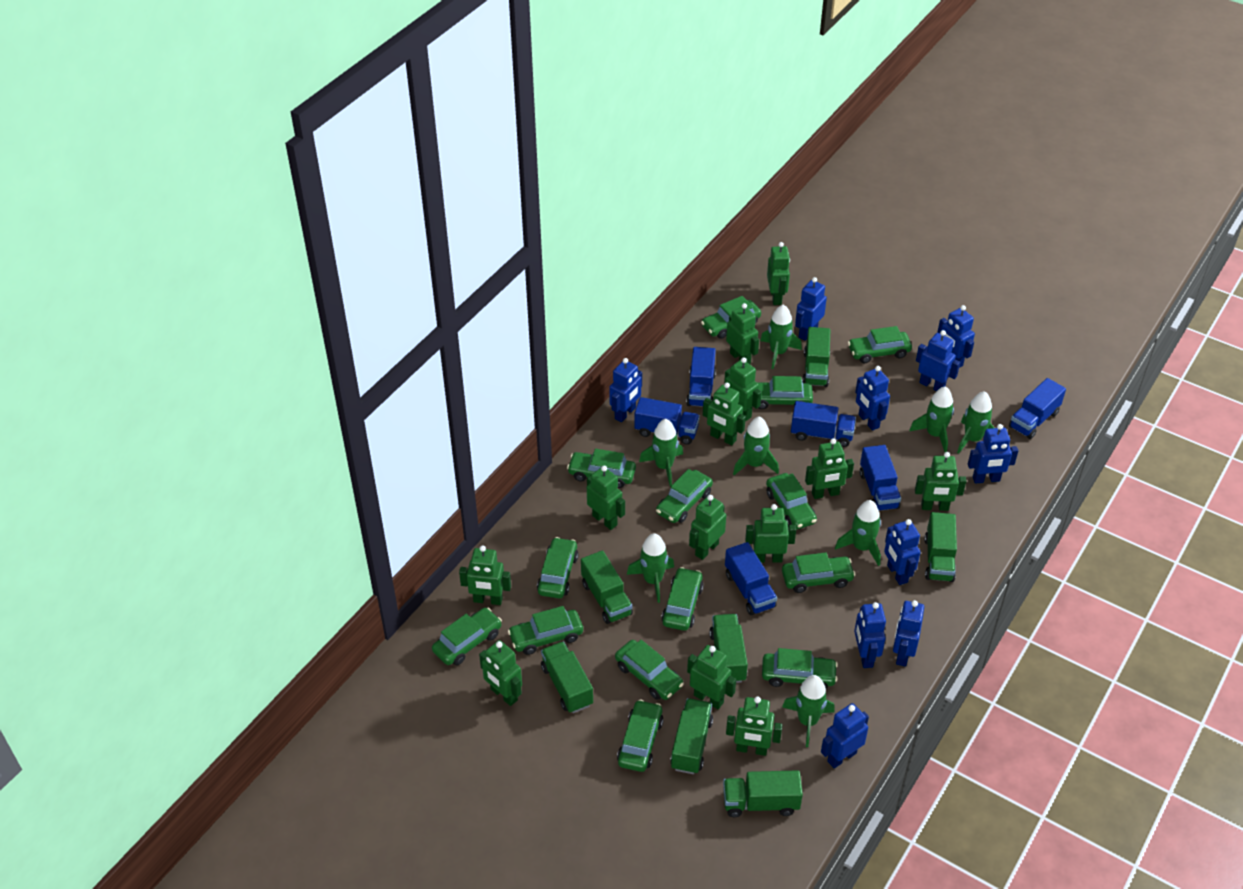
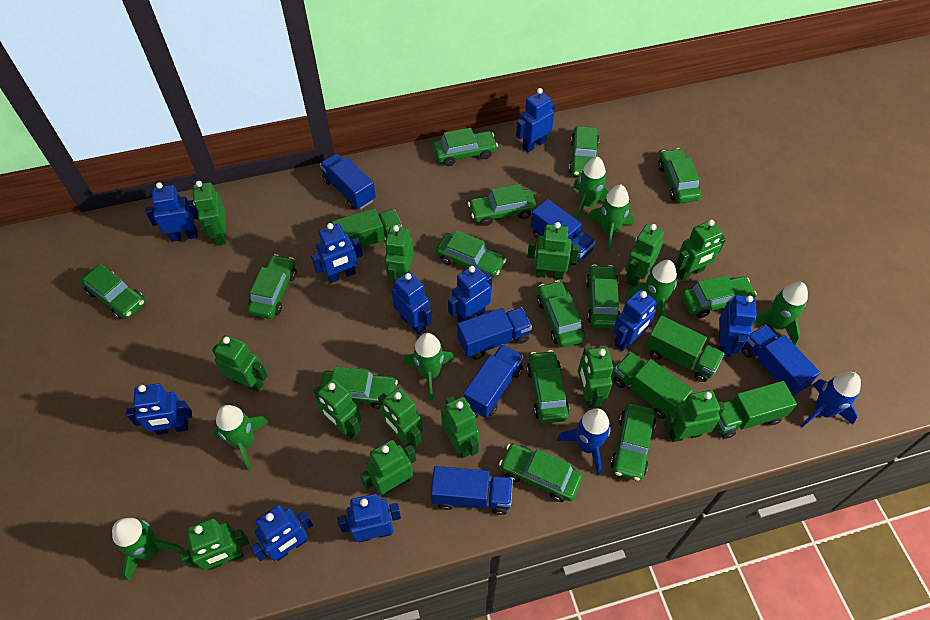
blue rocket: 0 -> 2
green rocket: 8 -> 7
green truck: 7 -> 4

